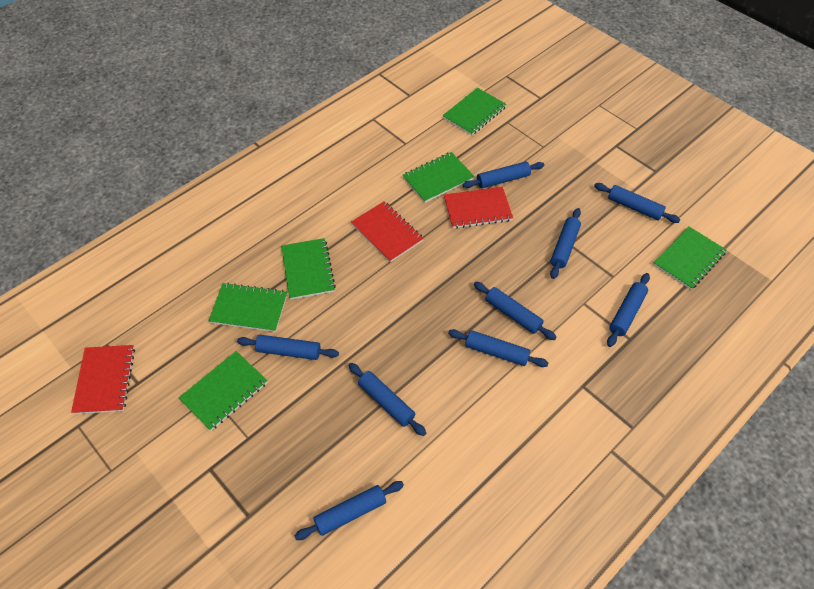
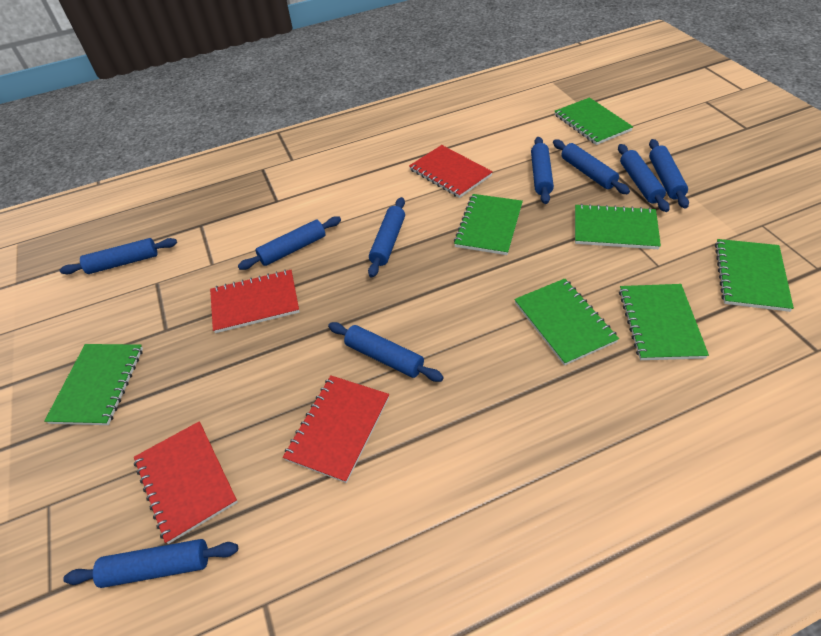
green notebook: 6 -> 7
red notebook: 3 -> 4

